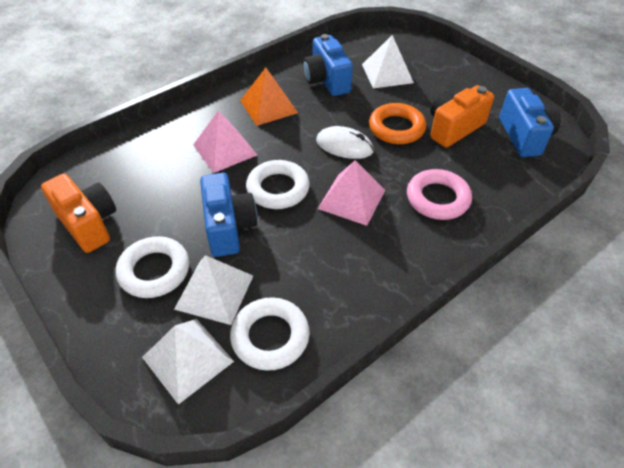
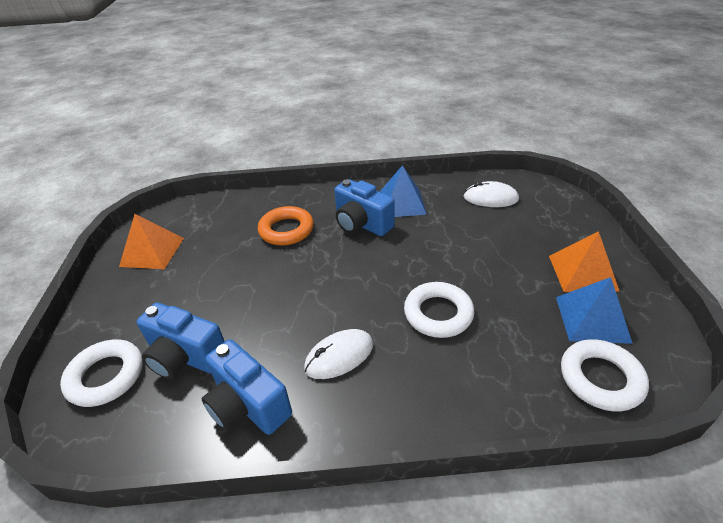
blue pyramid: 0 -> 2
orange camera: 2 -> 0
orange pyramid: 1 -> 2
pink pyramid: 2 -> 0
pink ring: 1 -> 0
white mouse: 1 -> 2
white pyramid: 3 -> 0

